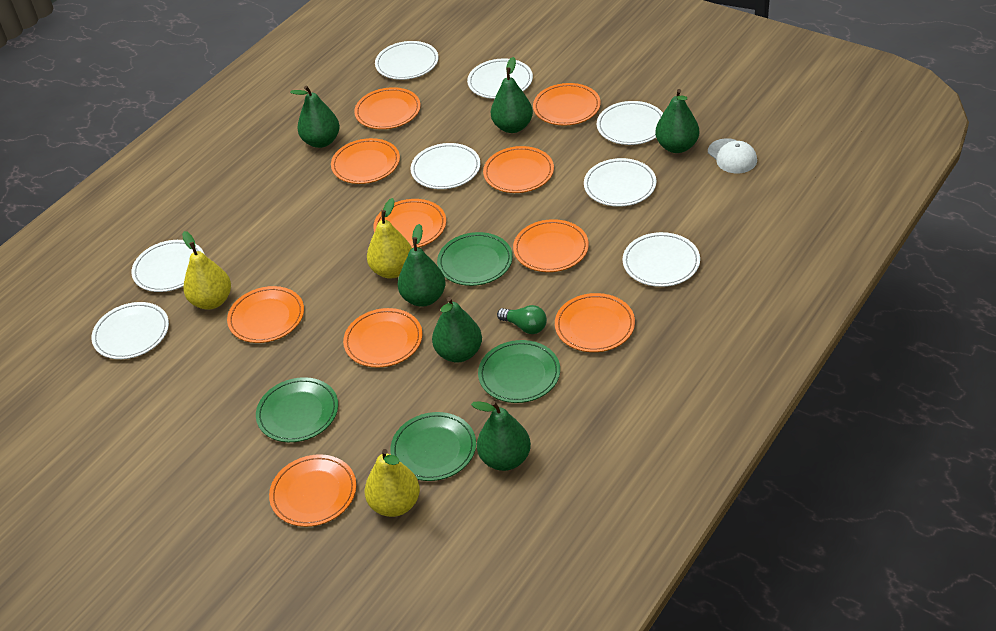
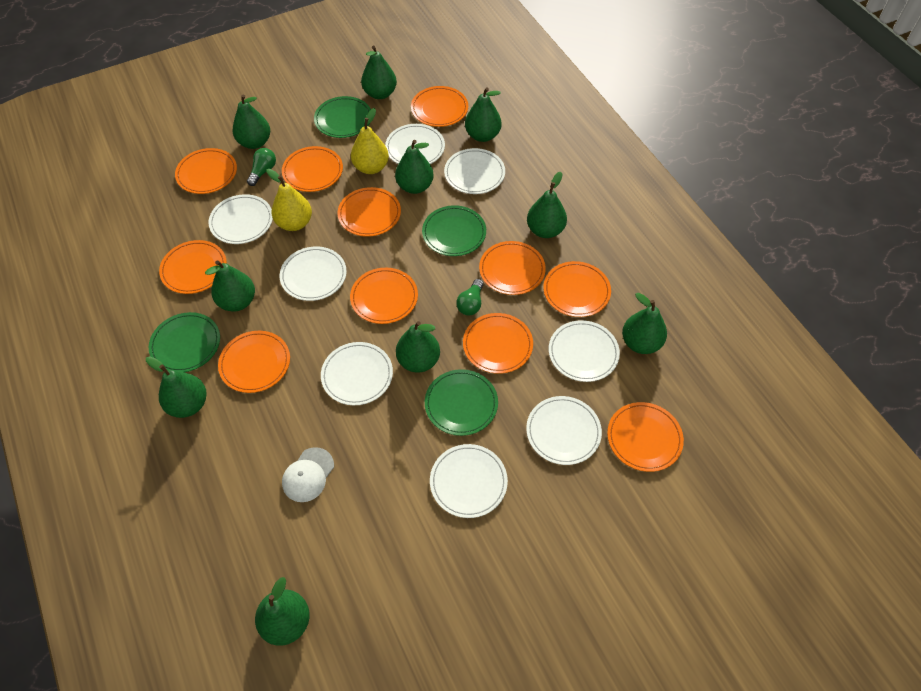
green light bulb: 1 -> 2
green pear: 6 -> 10
orange plate: 10 -> 11
yellow pear: 3 -> 2

